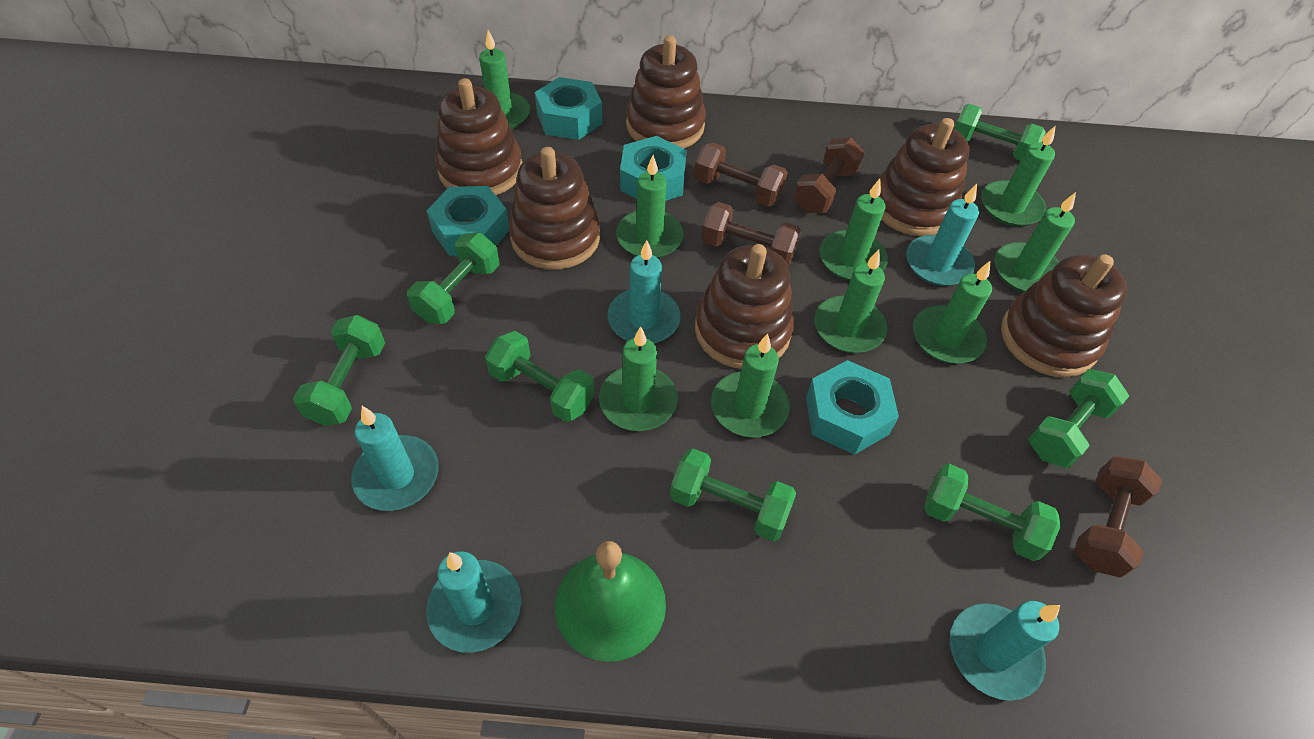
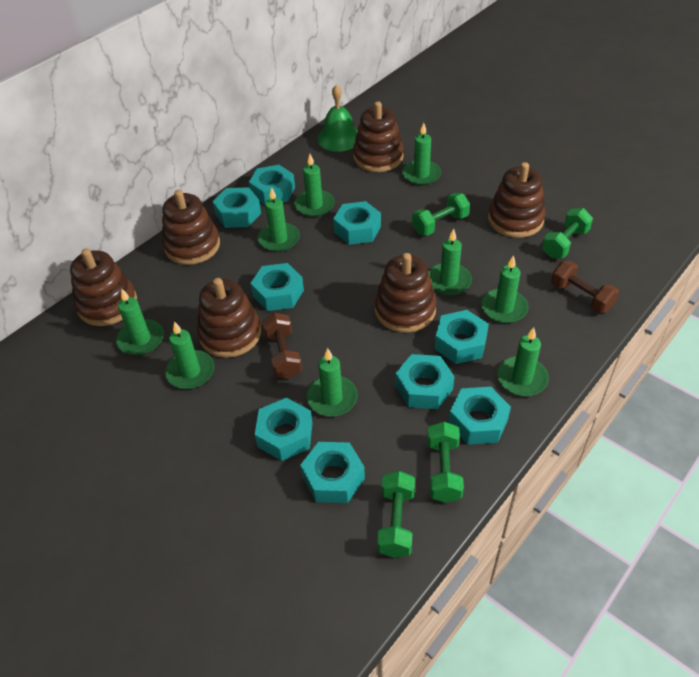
brown dumbbell: 4 -> 2
green dumbbell: 7 -> 4
turquoise candle: 5 -> 0
turquoise nut: 4 -> 9

